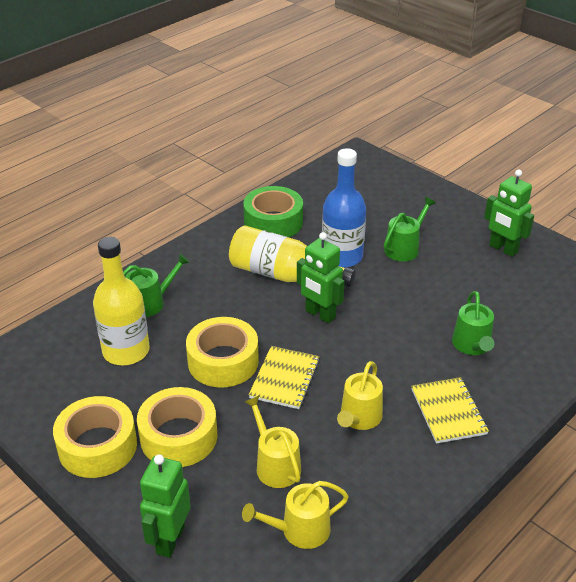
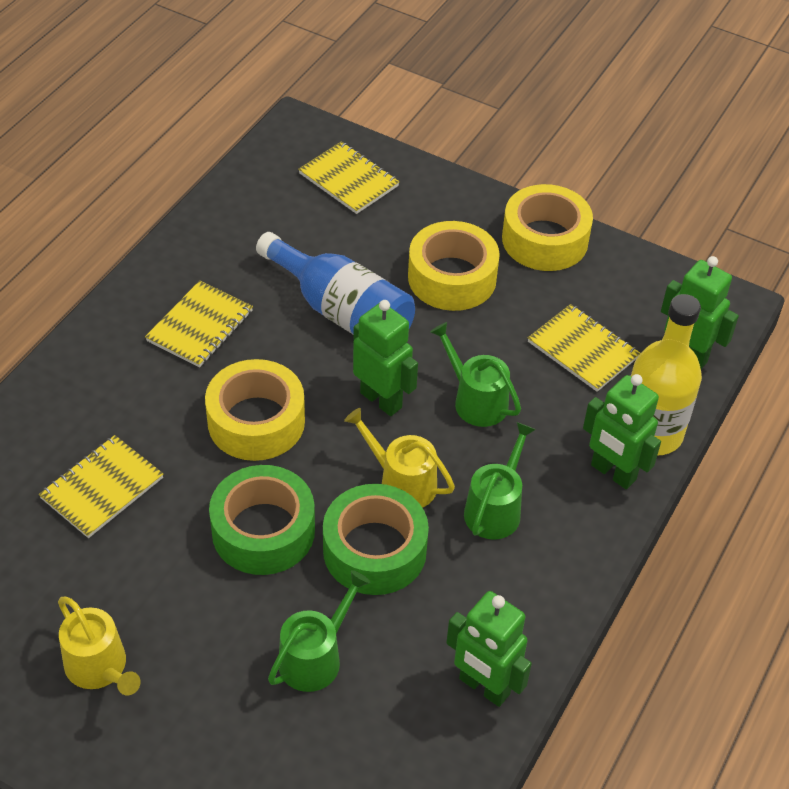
green robot: 3 -> 4
green tape: 1 -> 2
yellow bottle: 2 -> 1
yellow notebook: 2 -> 4
yellow watering can: 3 -> 2

